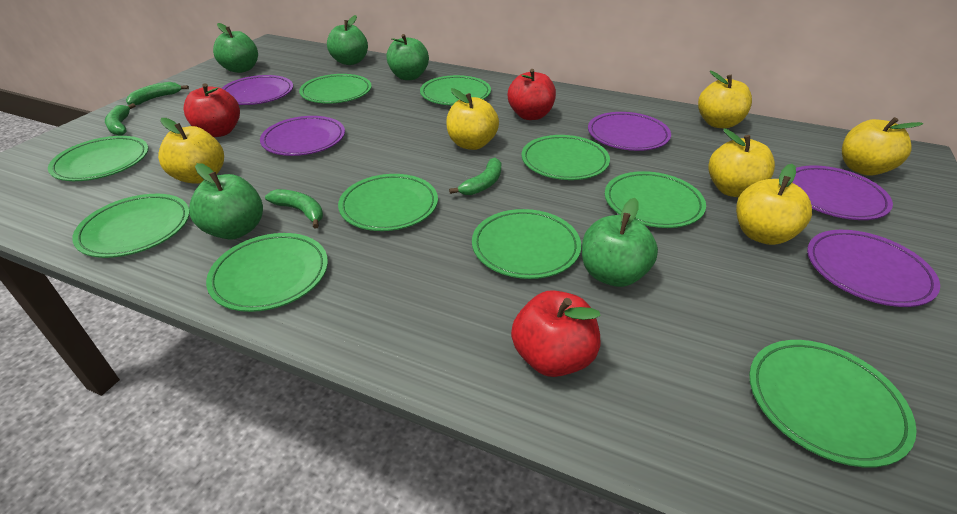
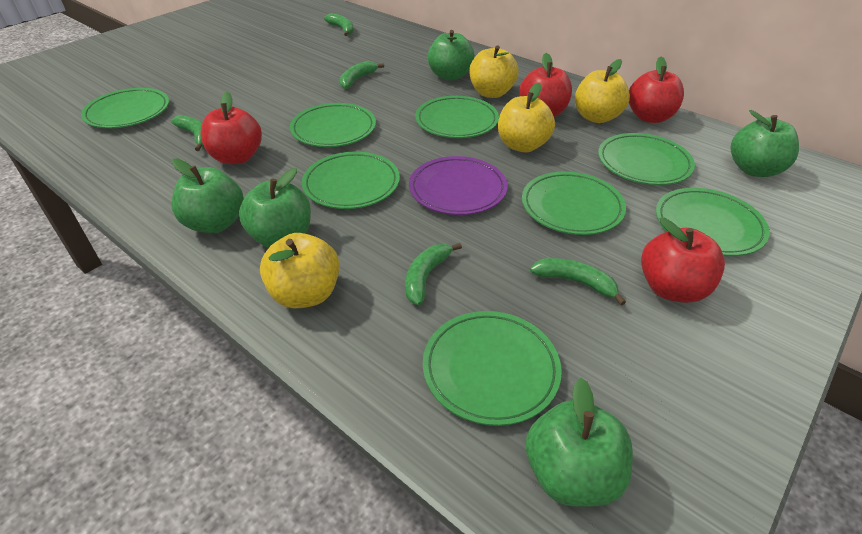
green banana: 4 -> 5
green plate: 10 -> 8
purple plate: 5 -> 1
red apple: 3 -> 4
yellow apple: 6 -> 4

